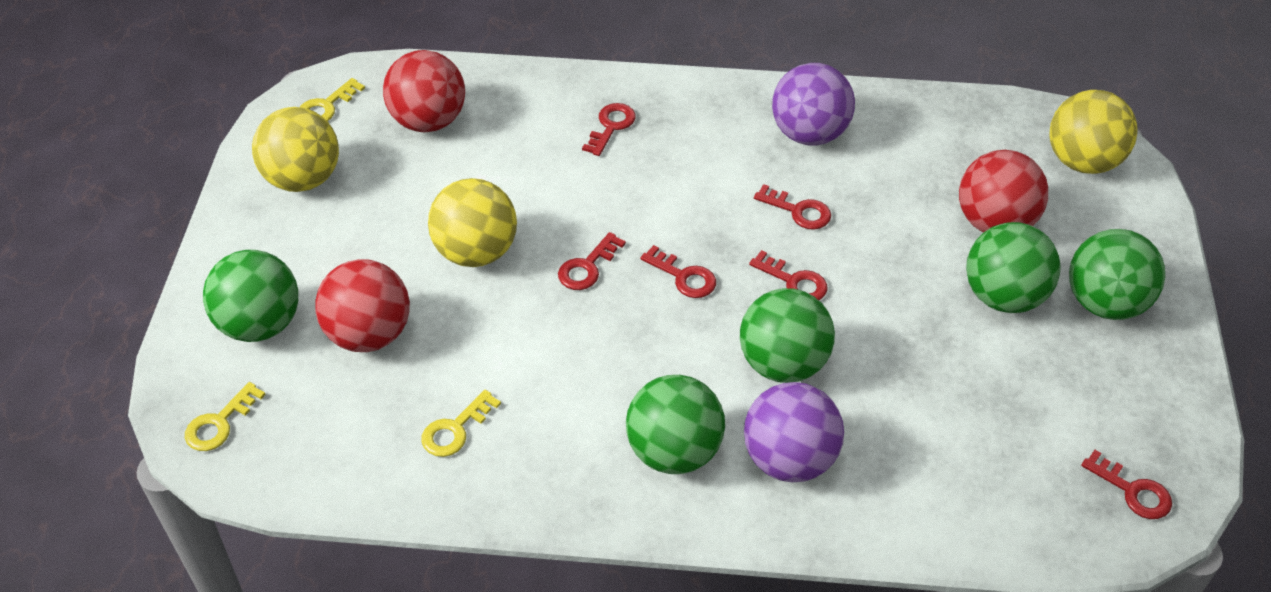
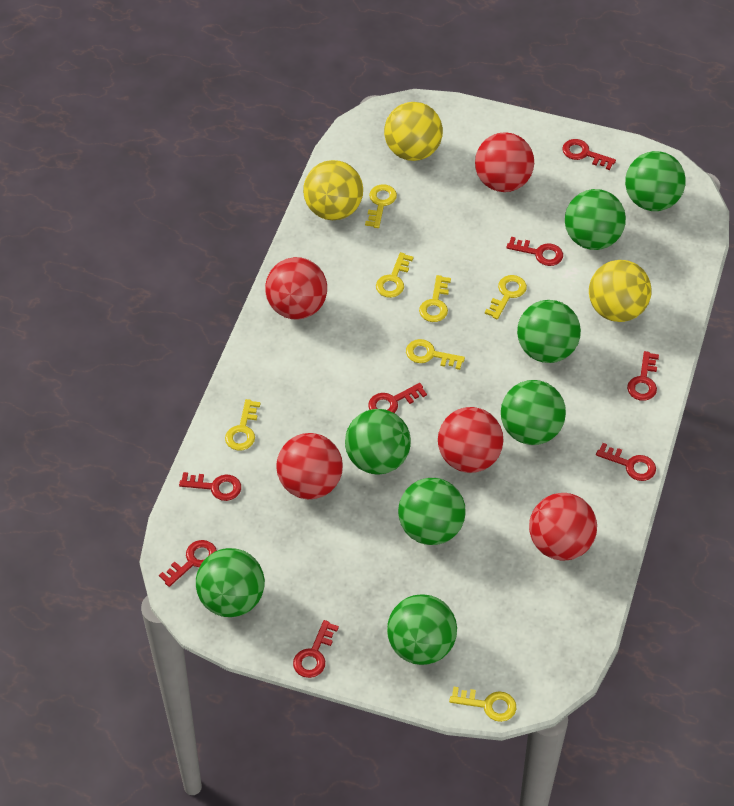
green ball: 5 -> 8
purple ball: 2 -> 0
red ball: 3 -> 5
red key: 6 -> 8
yellow key: 3 -> 7

